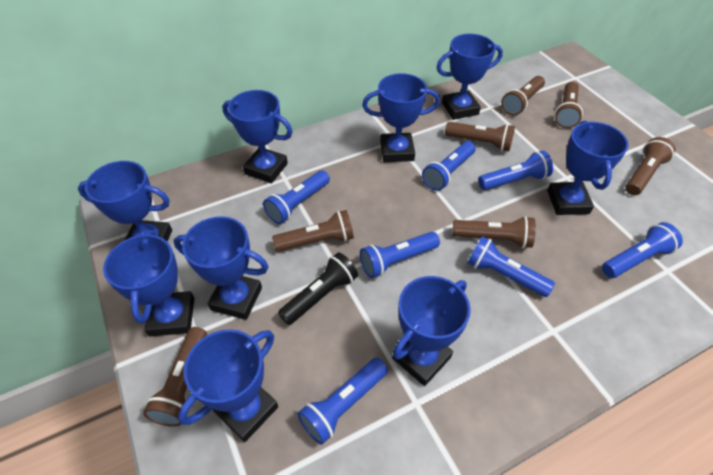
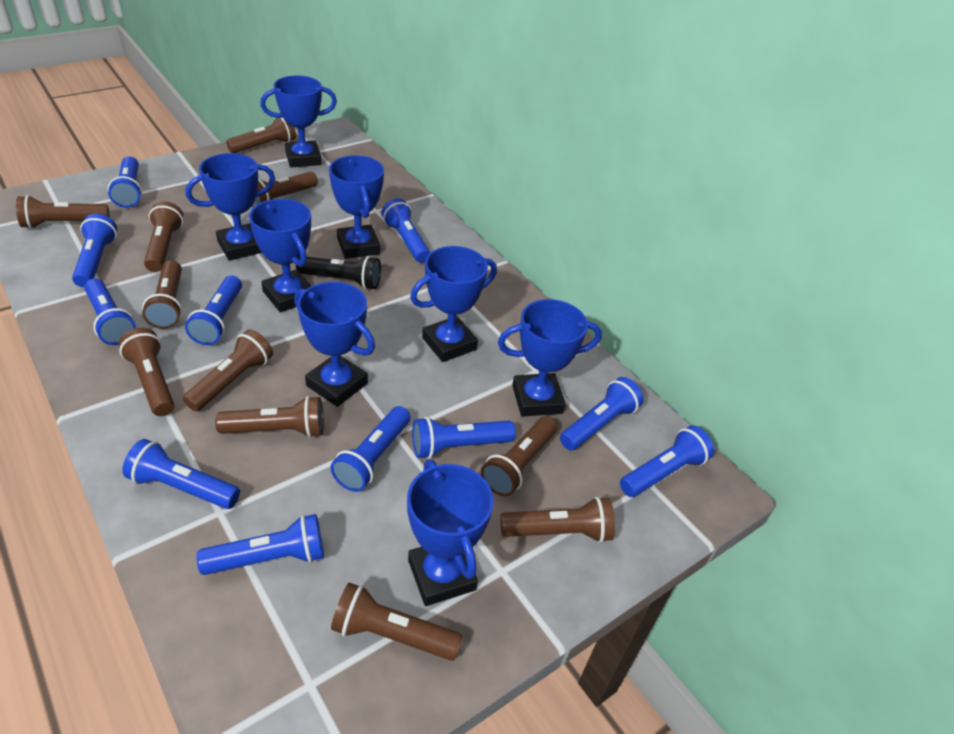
blue flashlight: 7 -> 11
blue trophy: 9 -> 8
brown flashlight: 7 -> 11

